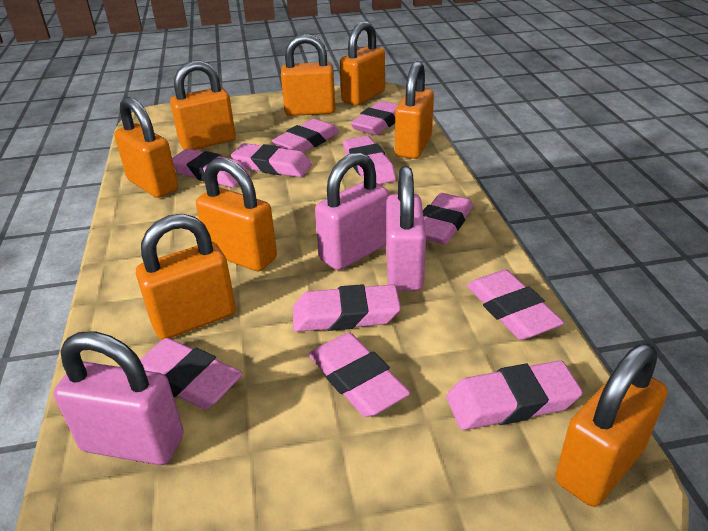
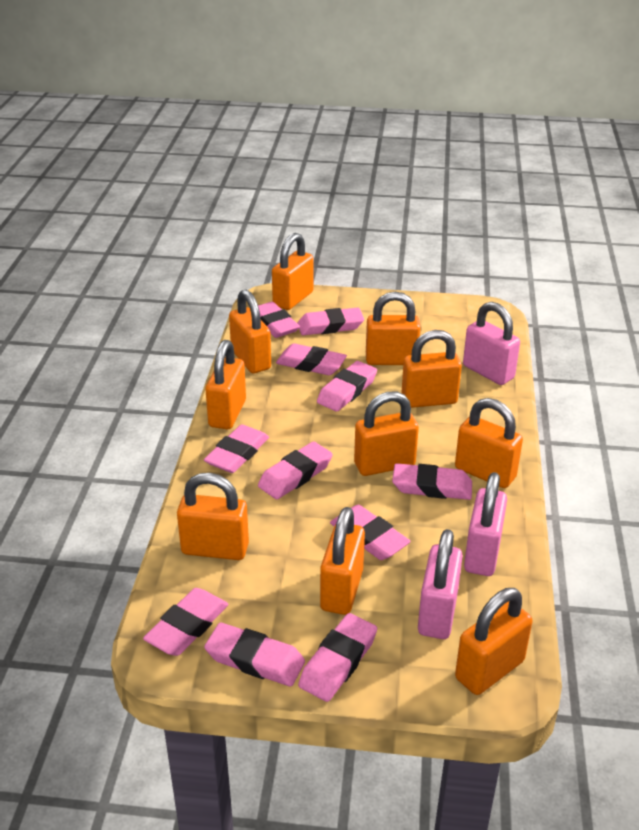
orange padlock: 8 -> 10

